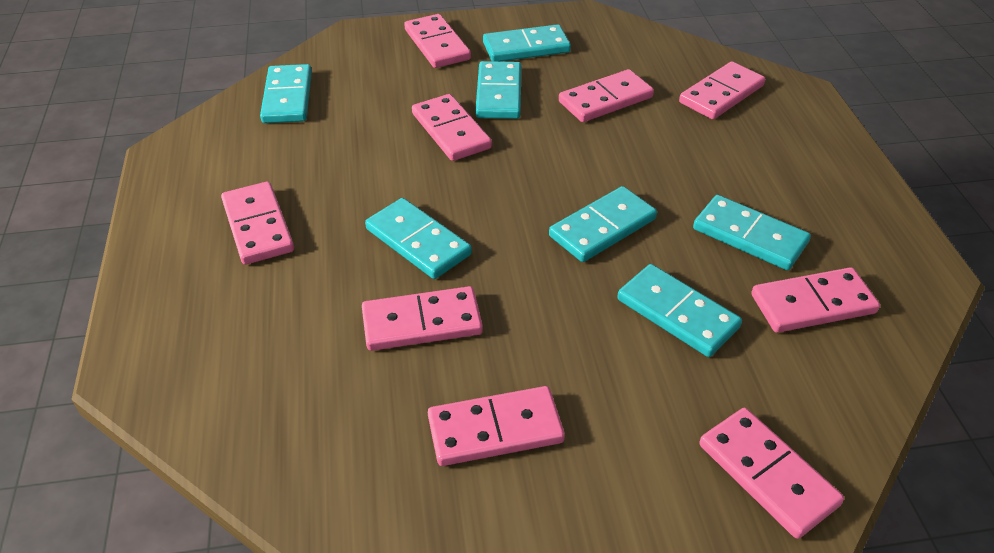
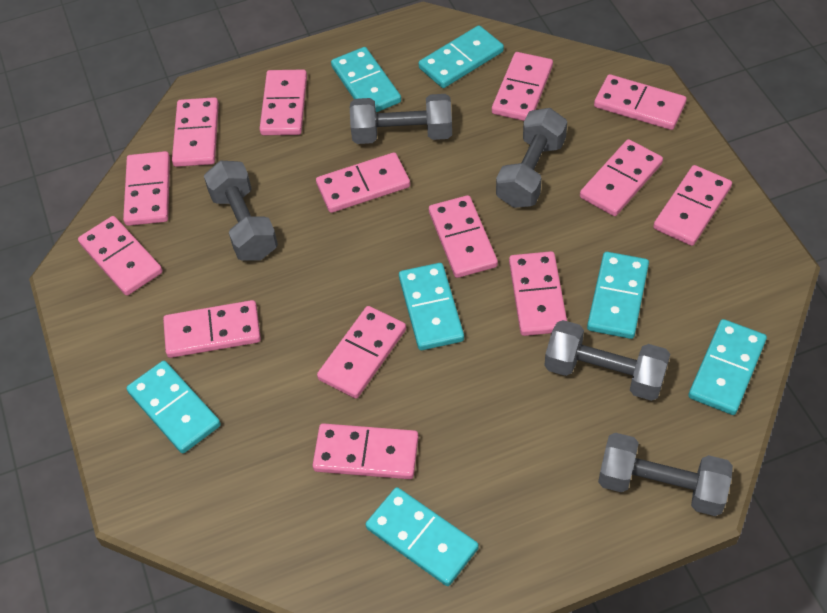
grey dumbbell: 0 -> 5
pink domino: 9 -> 14

